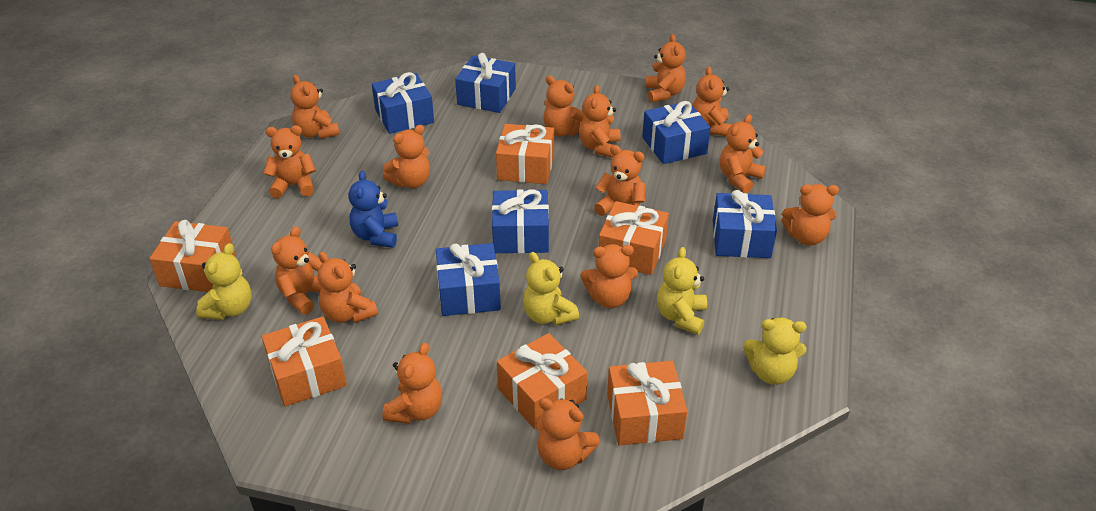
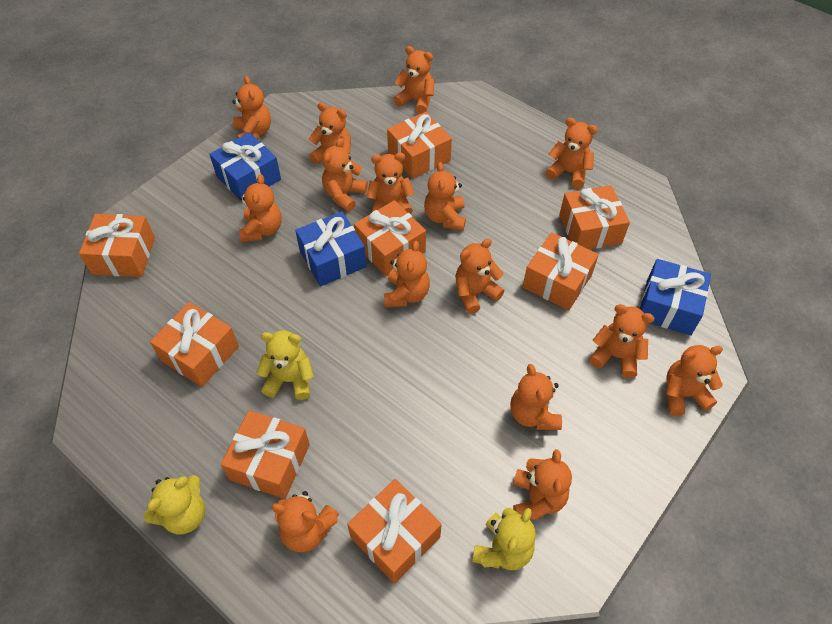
blue gift: 6 -> 3
blue teddy bear: 1 -> 0
orange gift: 6 -> 8
yellow teddy bear: 4 -> 3

